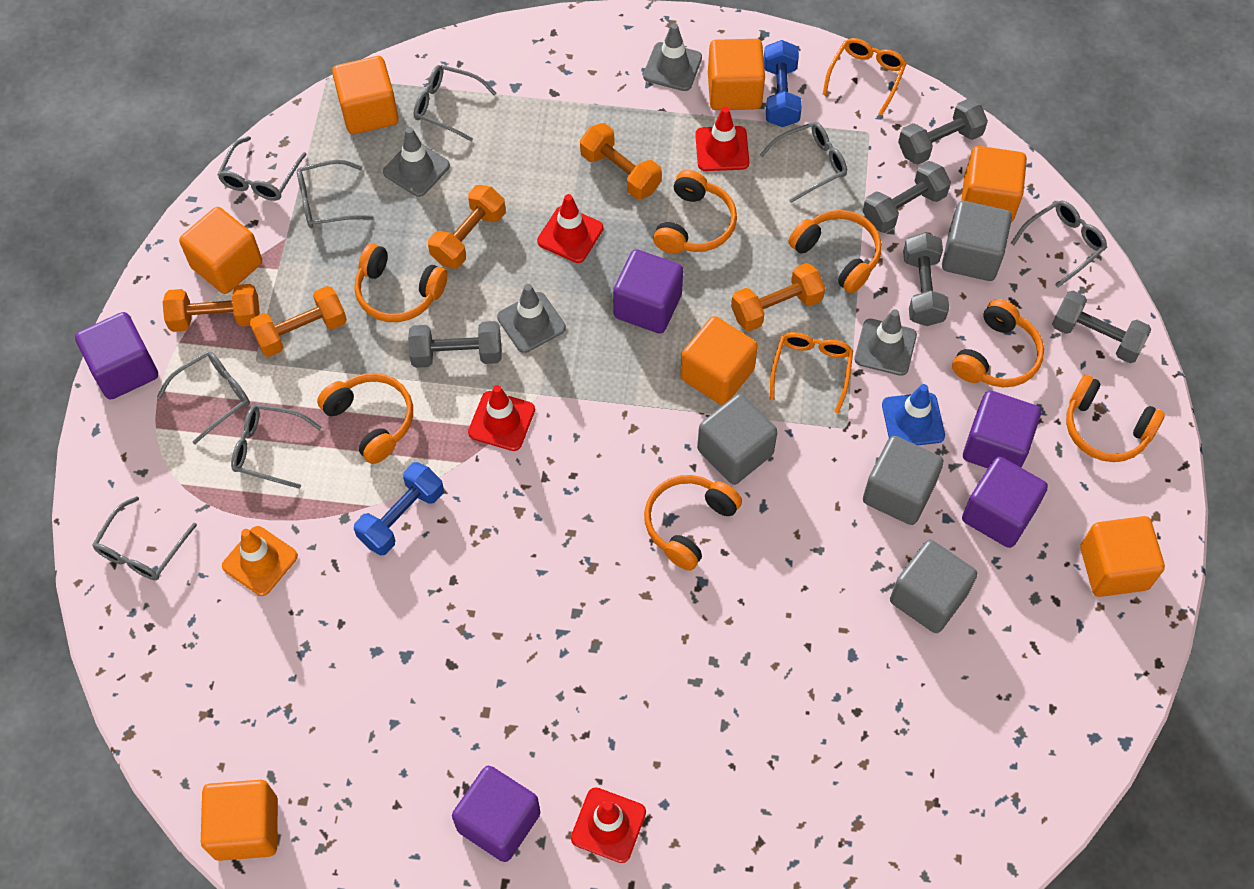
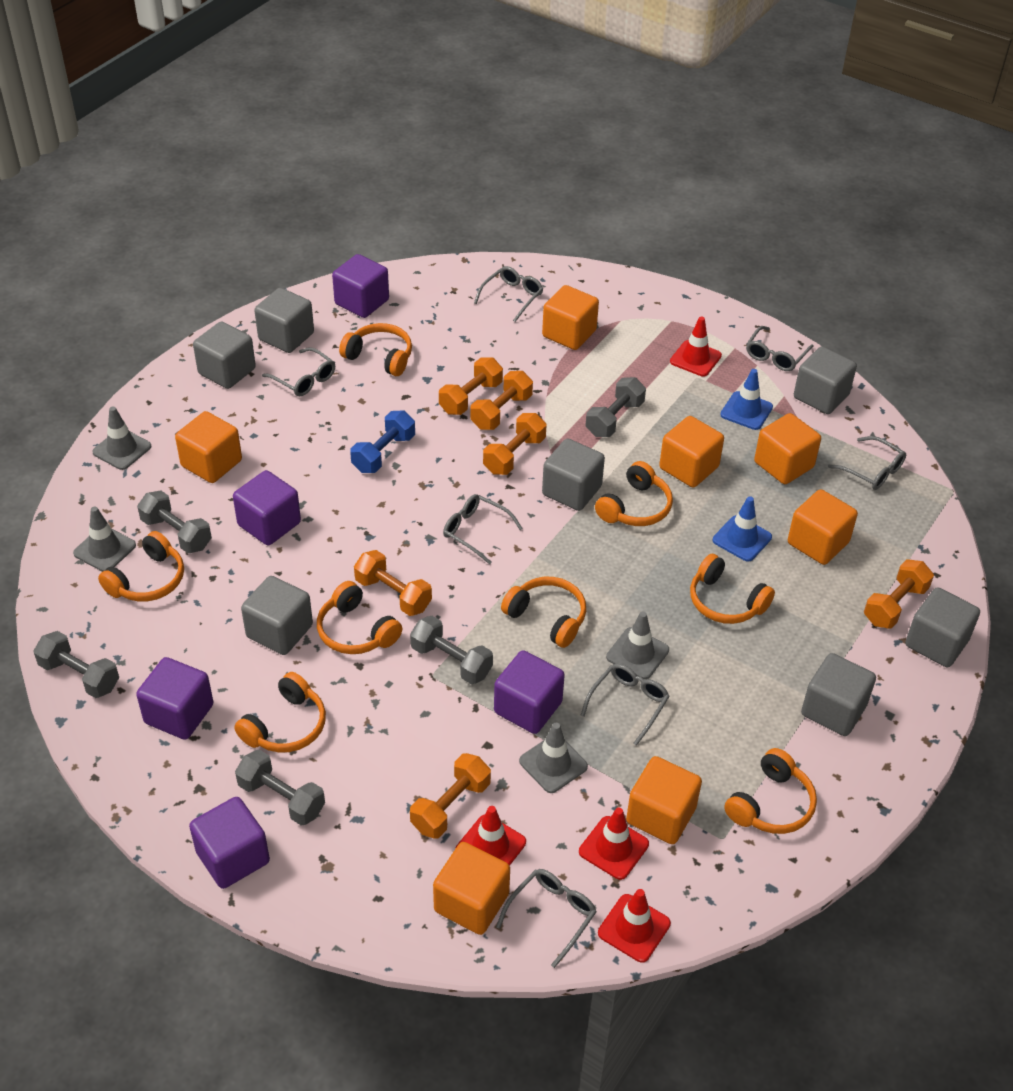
blue dumbbell: 2 -> 1
blue traffic cone: 1 -> 2
grey cube: 4 -> 7
grey glasses: 8 -> 7
orange dumbbell: 5 -> 6
orange glasses: 2 -> 0
orange headphones: 7 -> 8
orange traffic cone: 1 -> 0

